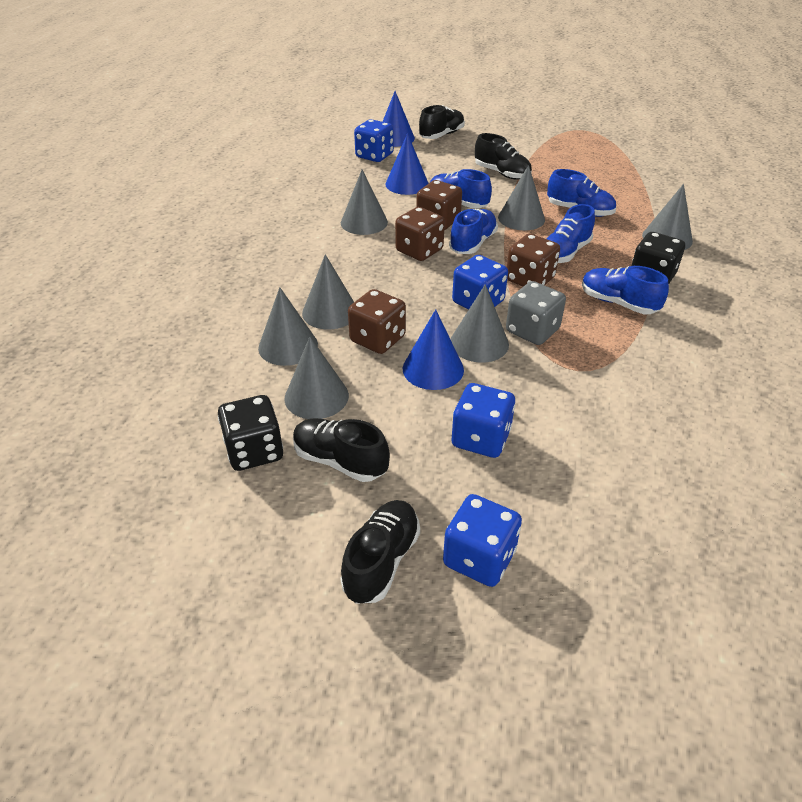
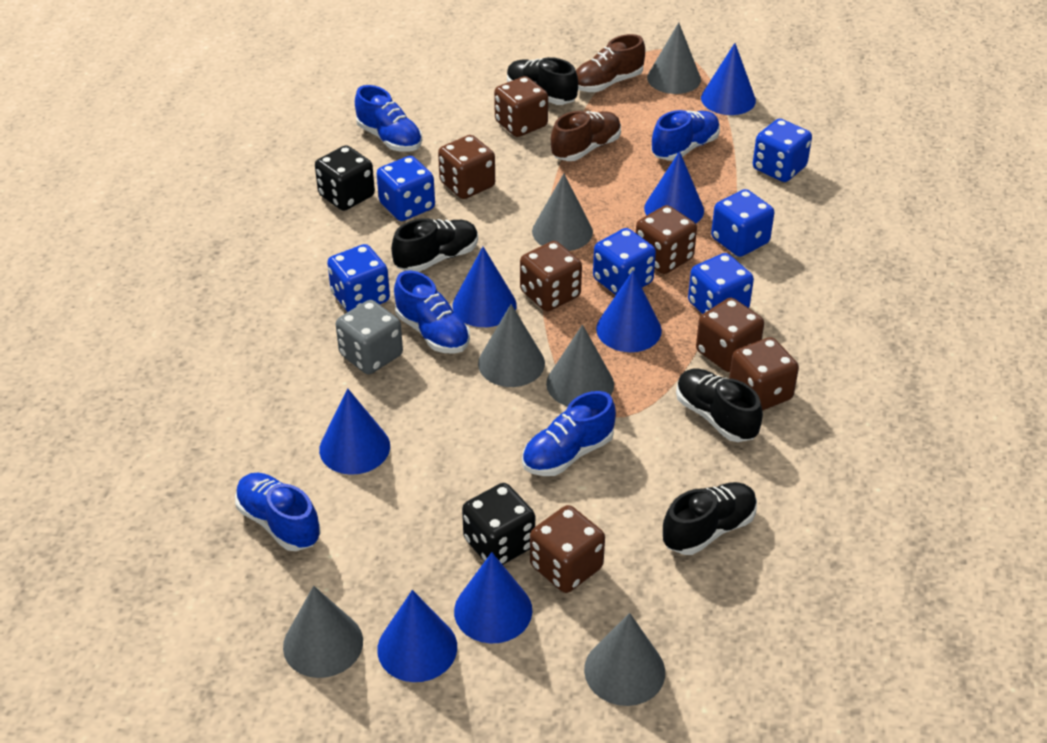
blue cone: 3 -> 7
blue dice: 4 -> 6
brown dice: 4 -> 7
brown shoe: 0 -> 2
grey cone: 7 -> 6

